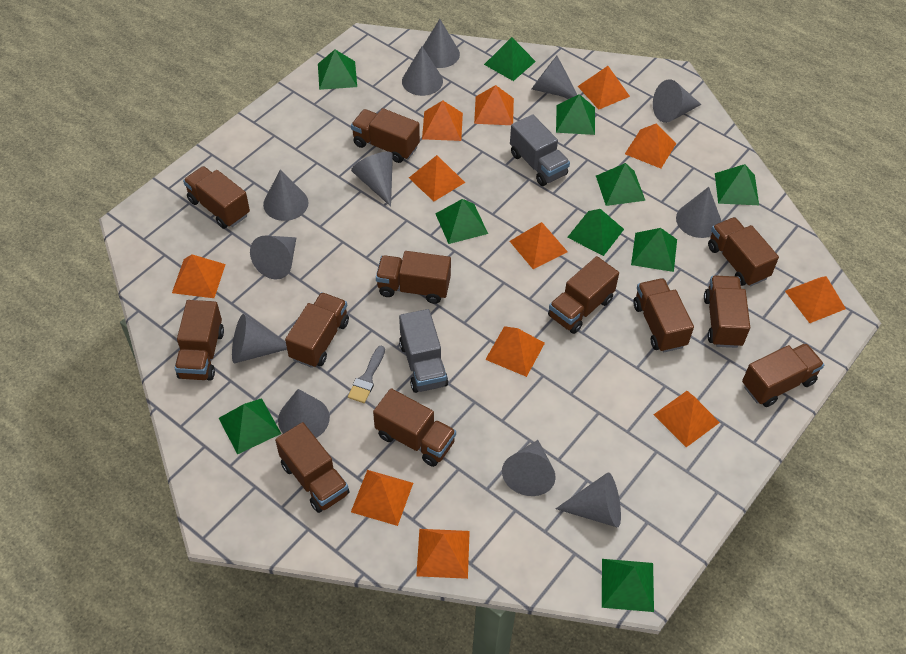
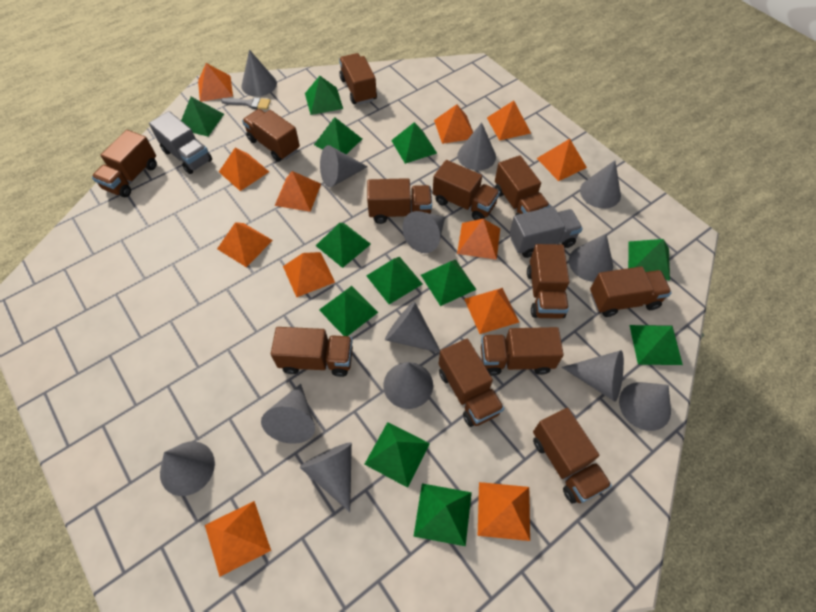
green pyramid: 10 -> 12
grey cone: 12 -> 13

